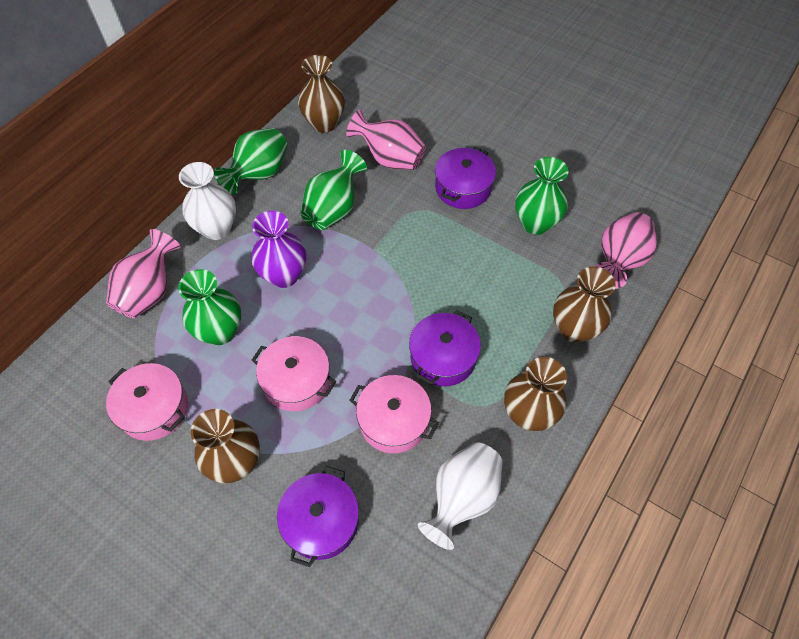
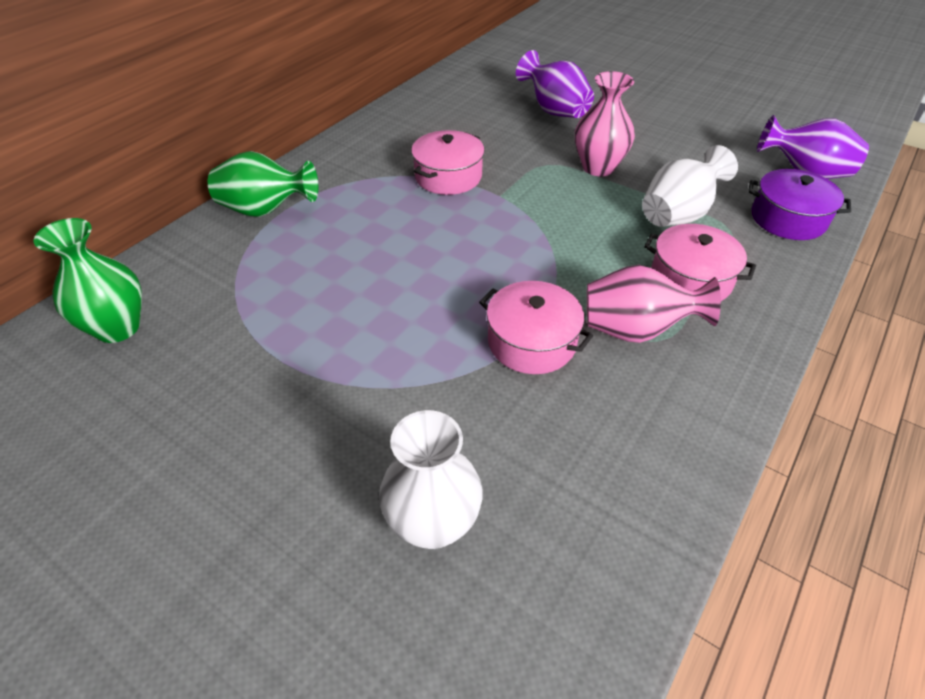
brown vase: 4 -> 0
green vase: 4 -> 2
pink vase: 3 -> 2
purple pot: 3 -> 1
purple vase: 1 -> 2

